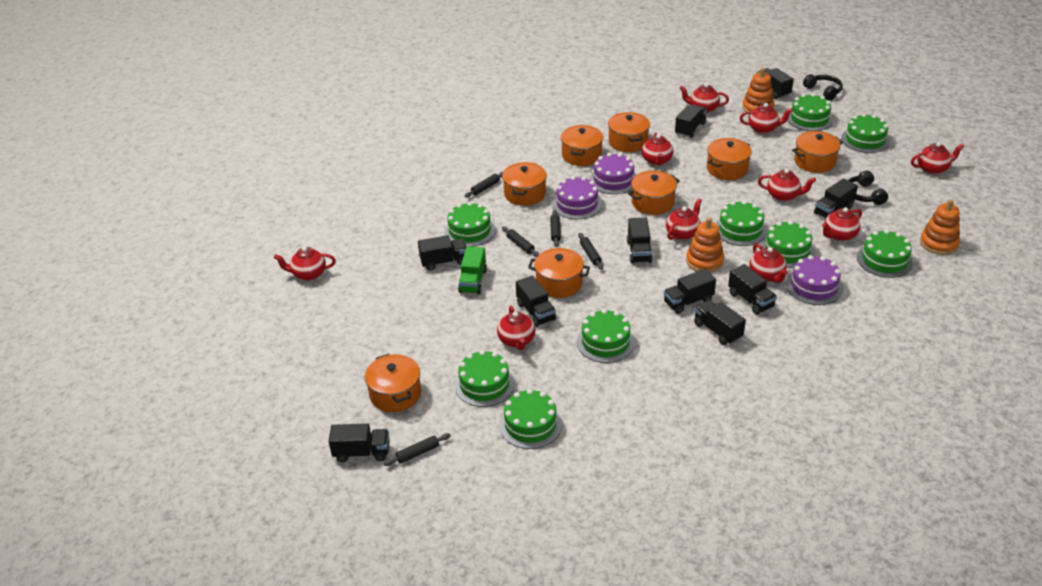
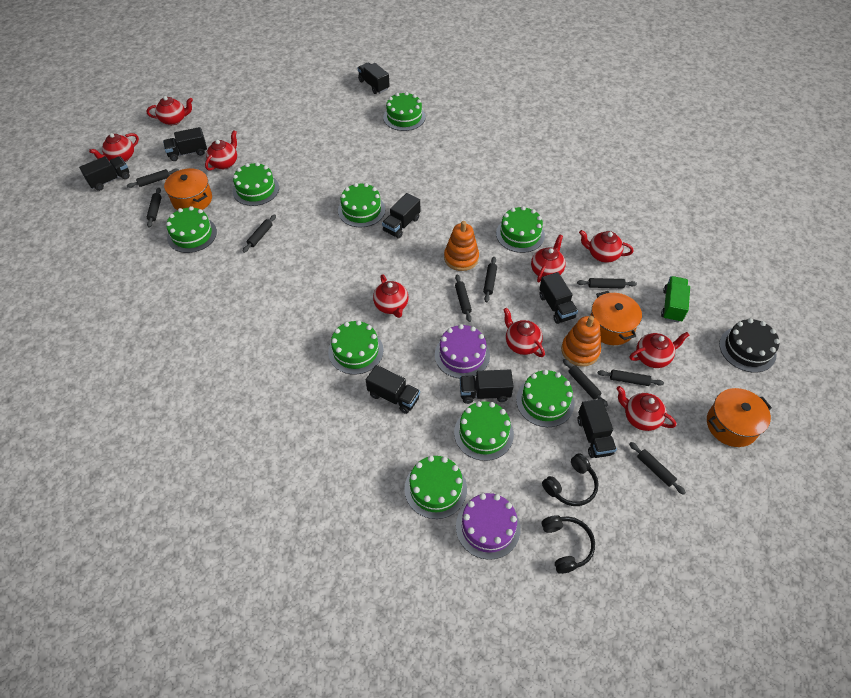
black cake: 0 -> 1
black rolling pin: 5 -> 9
black truck: 10 -> 8
orange pot: 8 -> 3
orange stacking toy: 3 -> 2
purple cake: 3 -> 2
red teapot: 10 -> 9

